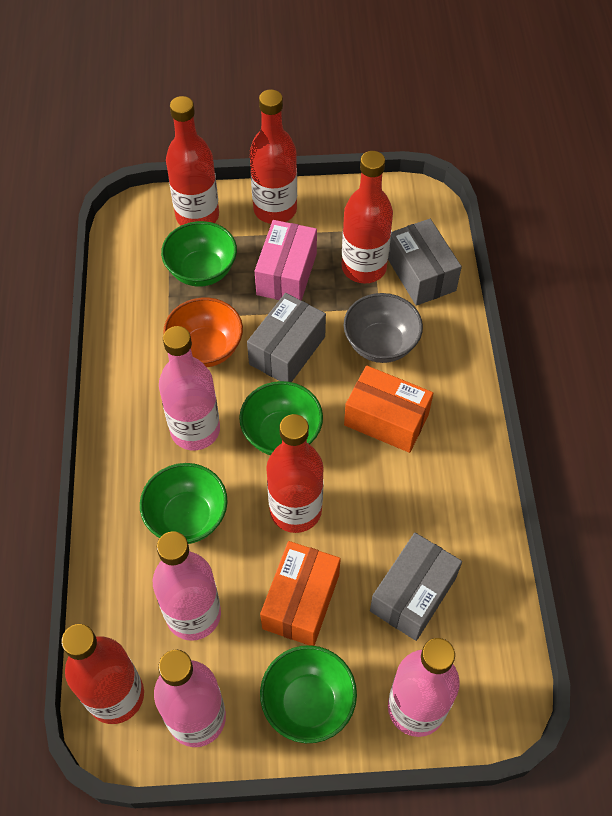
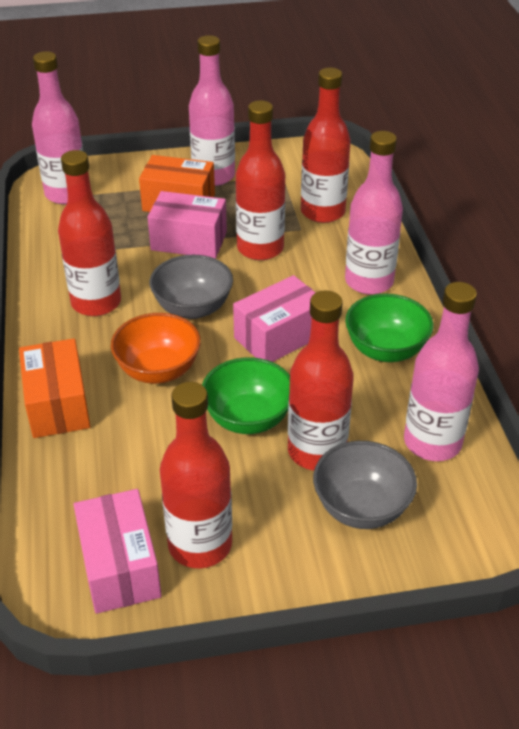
green bowl: 4 -> 2
grey bowl: 1 -> 2
grey box: 3 -> 0
pink box: 1 -> 3

